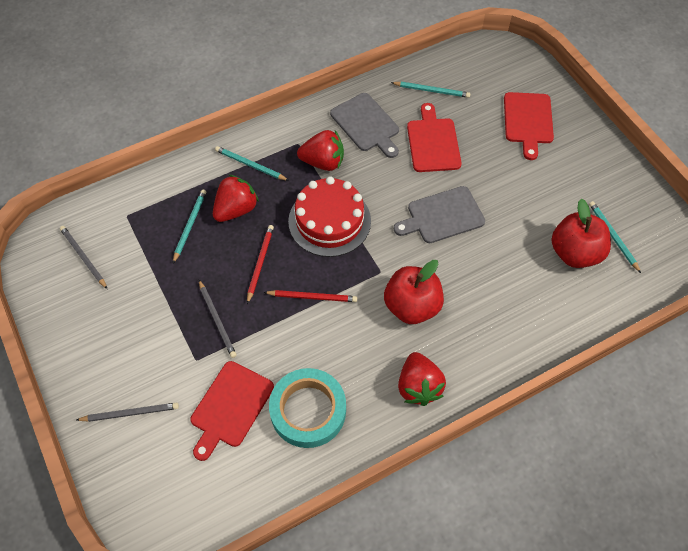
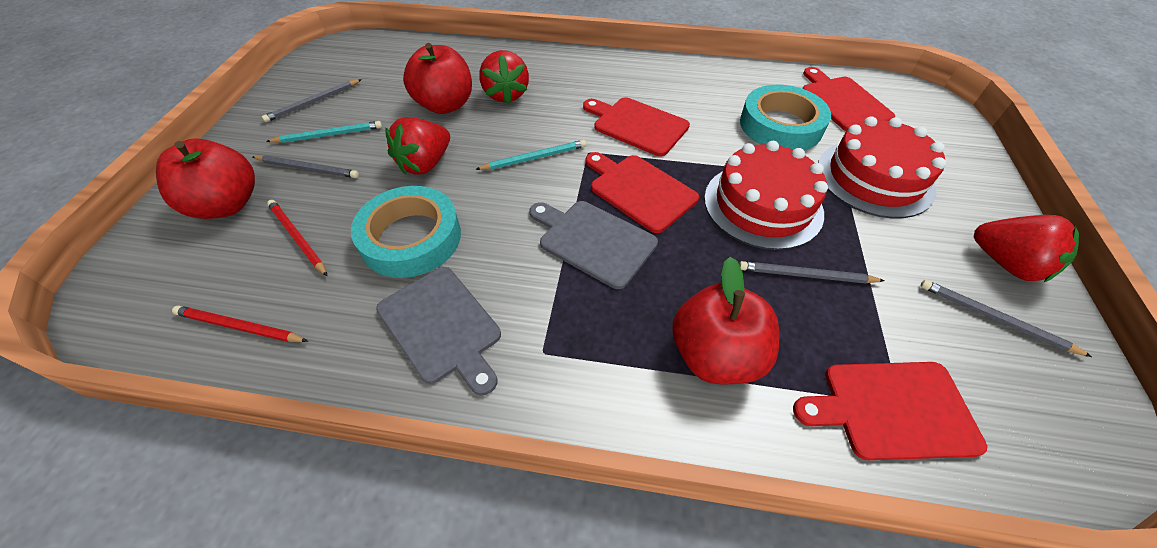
grey pencil: 3 -> 4
red apple: 2 -> 3
red cake: 1 -> 2
red cutting board: 3 -> 4
turquoise pencil: 4 -> 2
turquoise tape: 1 -> 2

